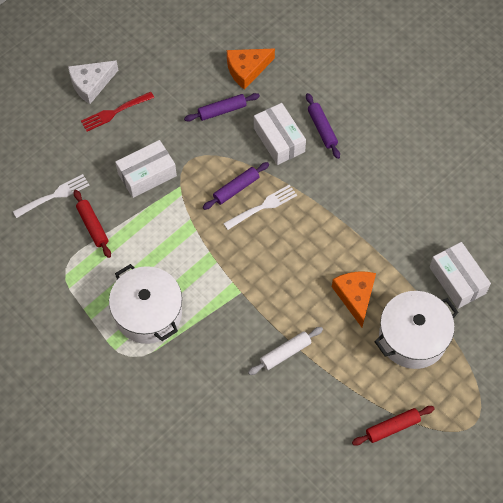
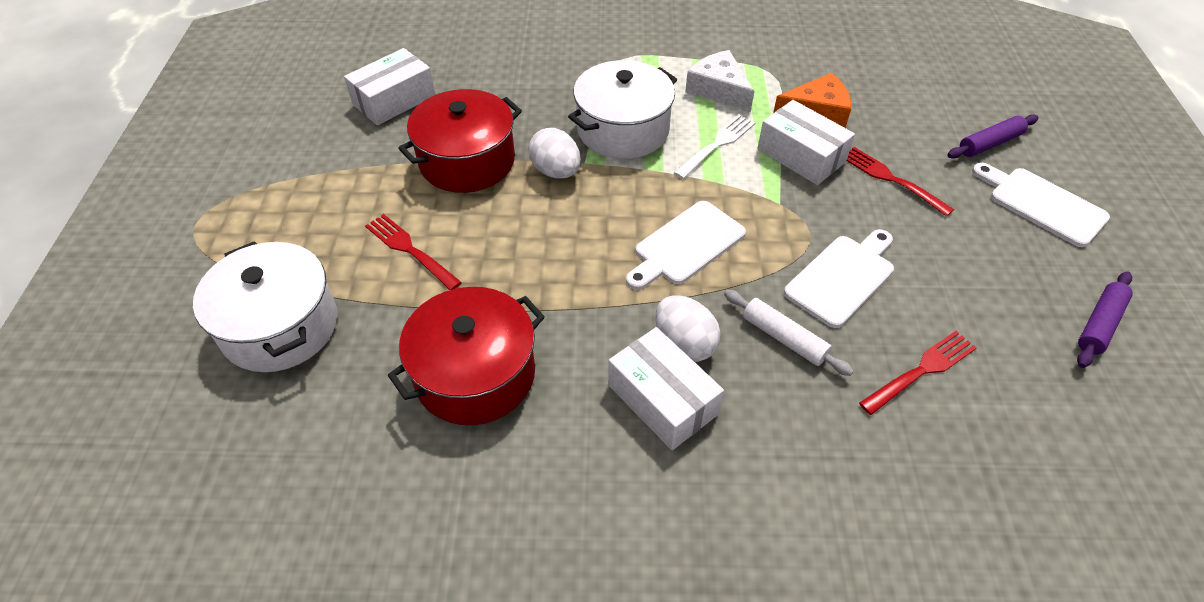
orange cheese: 2 -> 1
purple rolling pin: 3 -> 2
red fork: 1 -> 3
red pot: 0 -> 2
red rolling pin: 2 -> 0
white cutting board: 0 -> 3
white egg: 0 -> 2
white fork: 2 -> 1

